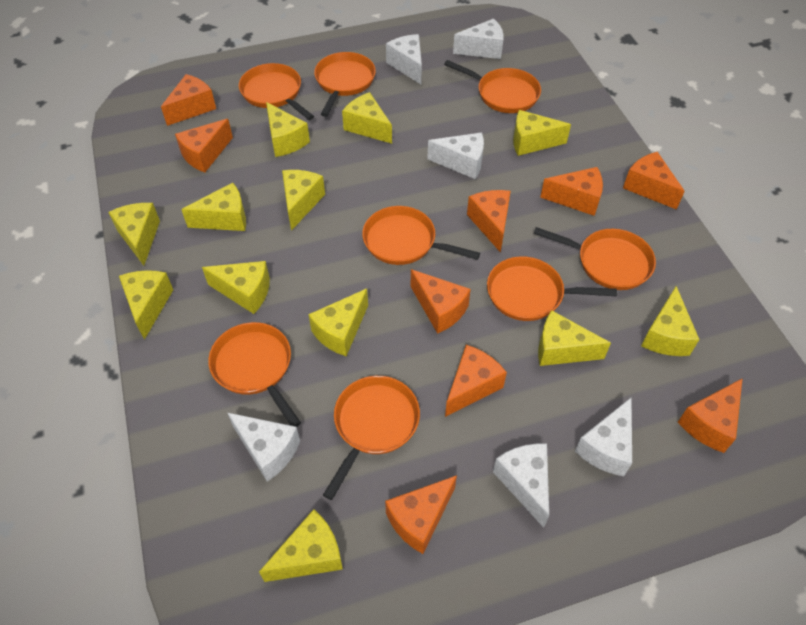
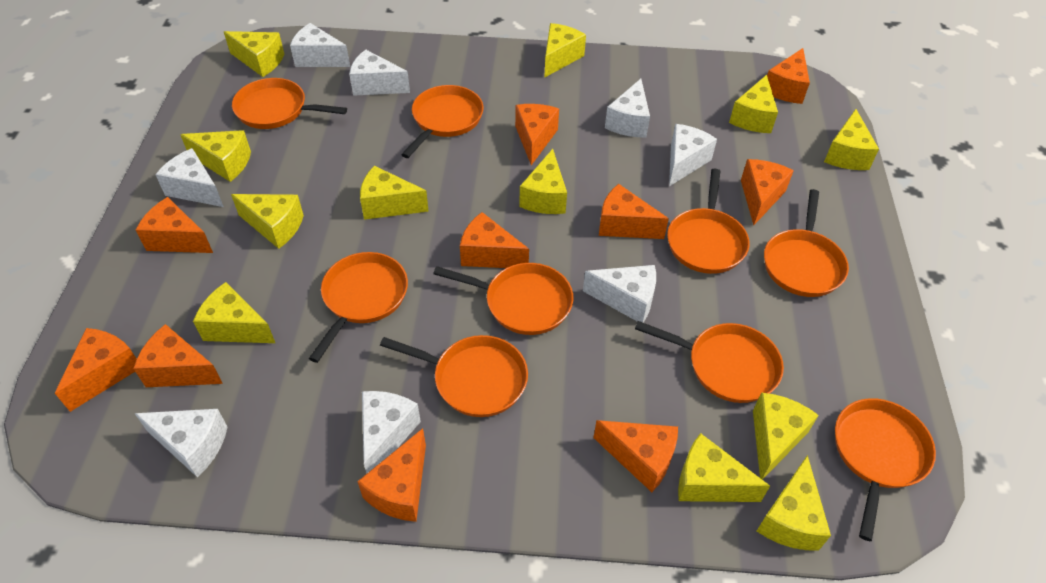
orange cheese: 9 -> 10
orange pan: 8 -> 9
white cheese: 6 -> 8

